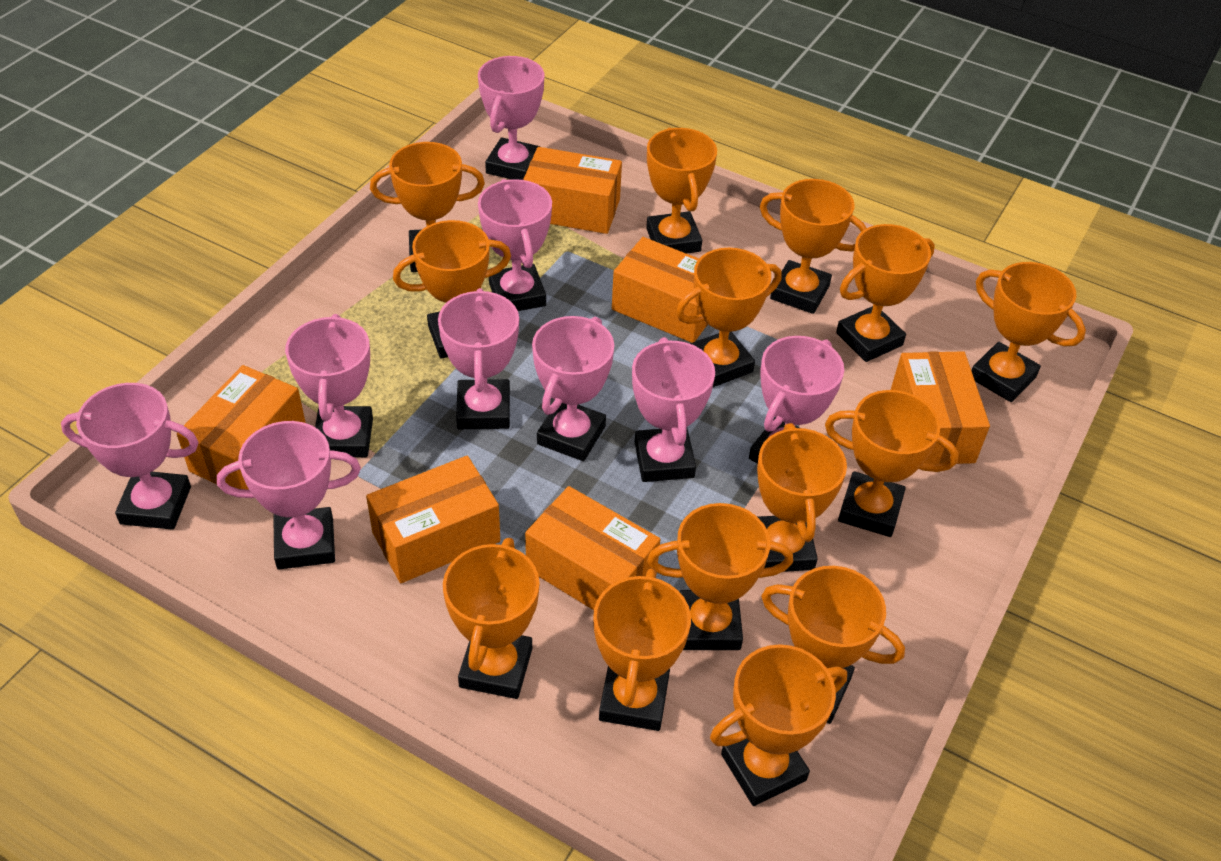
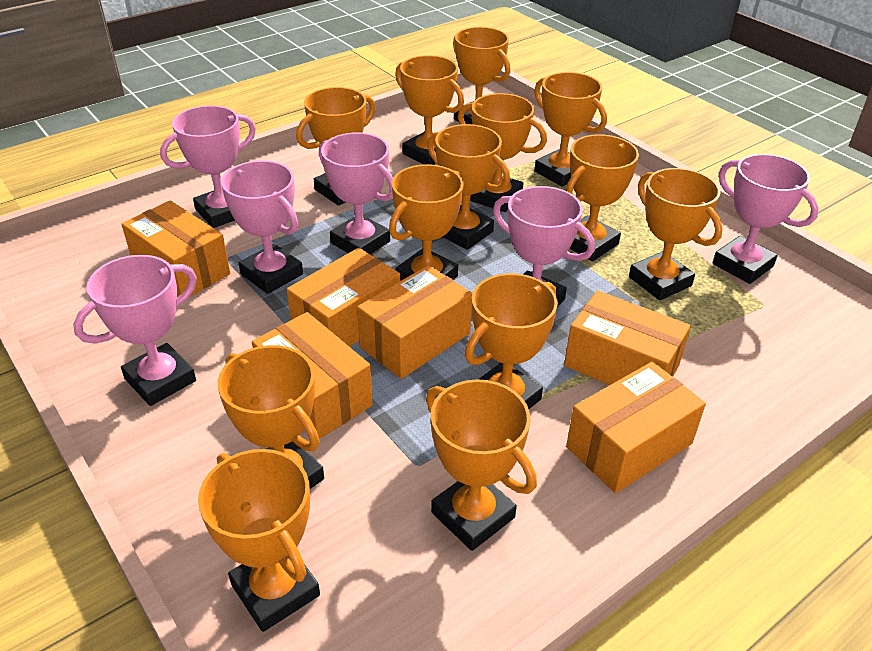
orange trophy: 14 -> 13
pink trophy: 9 -> 6

